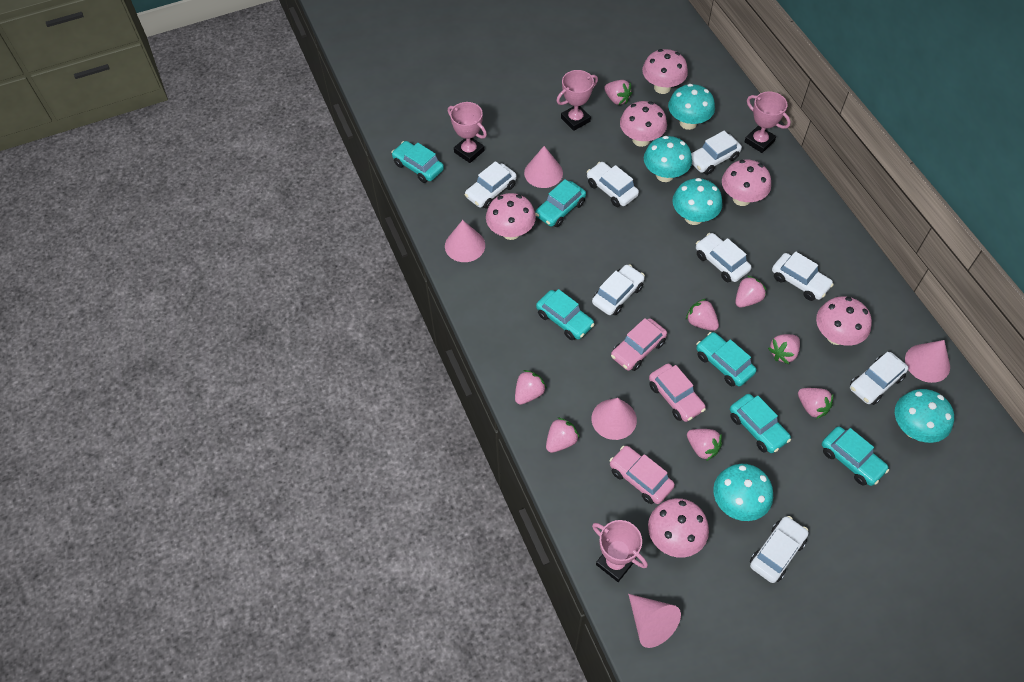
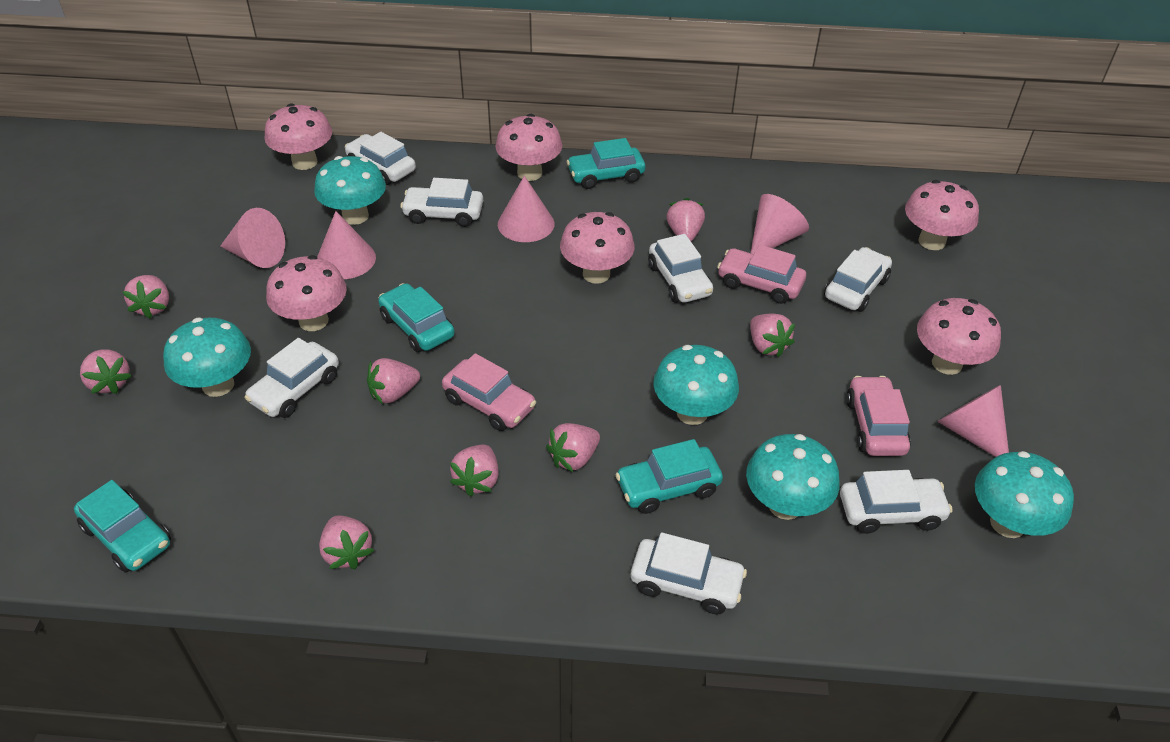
pink trophy: 4 -> 0
turquoise car: 6 -> 4
white car: 8 -> 7

